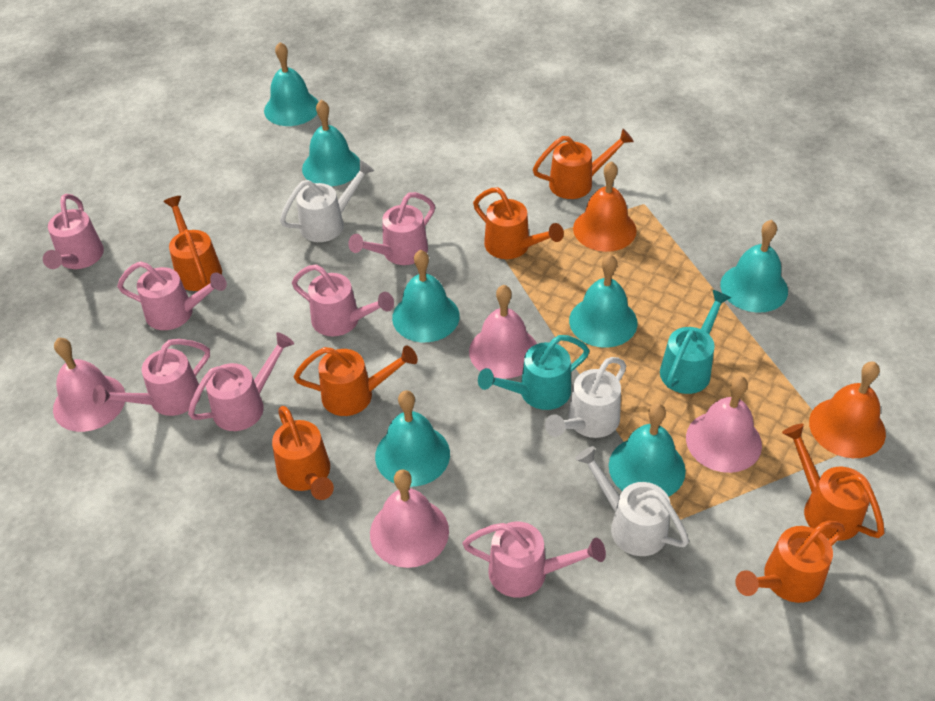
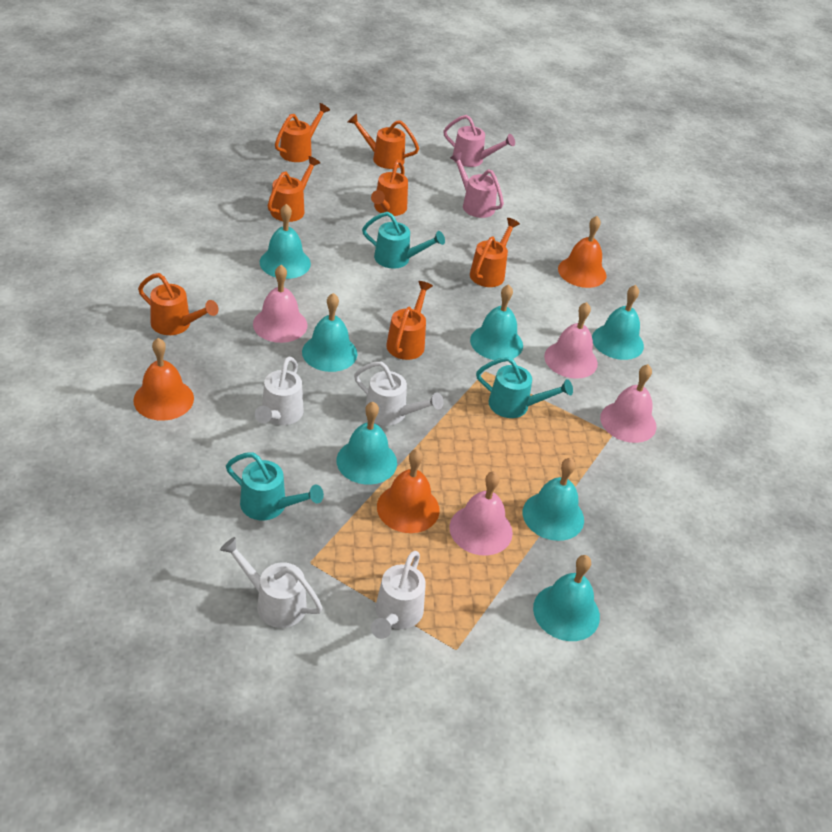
orange bell: 2 -> 3
pink watering can: 7 -> 2
turquoise watering can: 2 -> 3
white watering can: 3 -> 4

